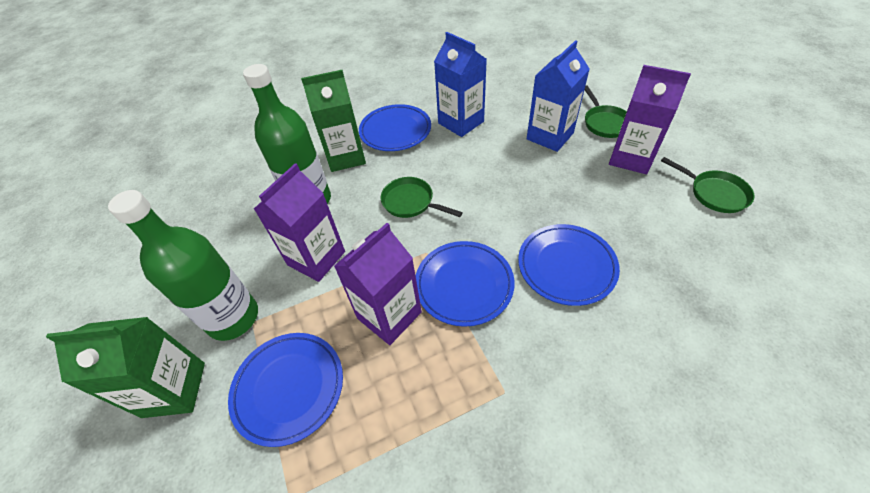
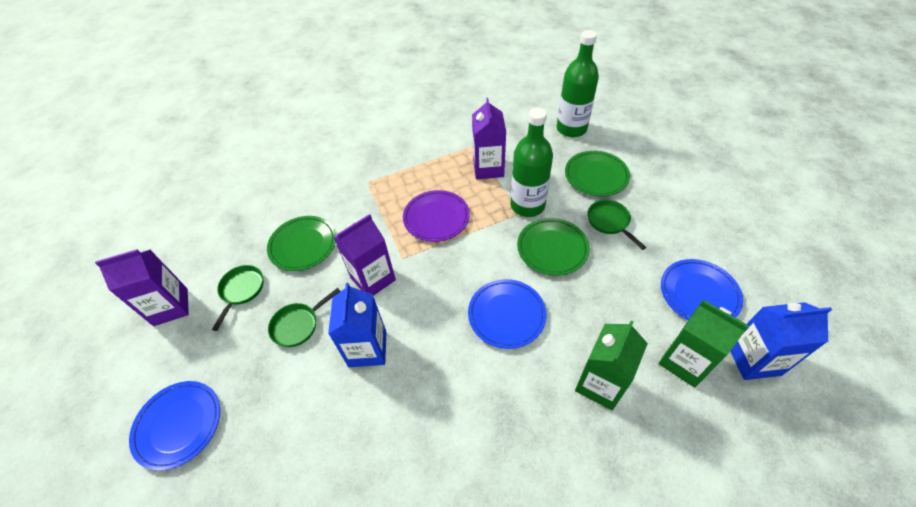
blue plate: 4 -> 3
green plate: 0 -> 3
purple plate: 0 -> 1

